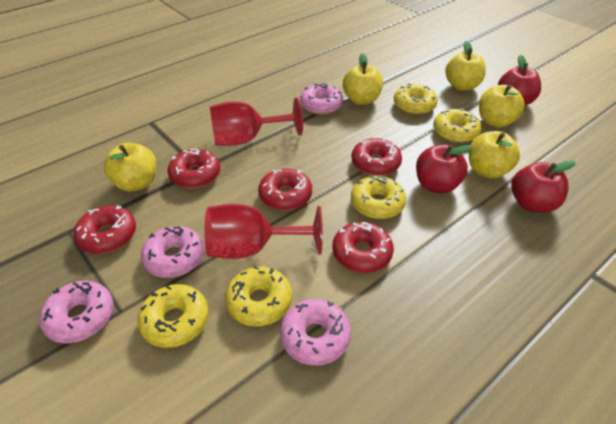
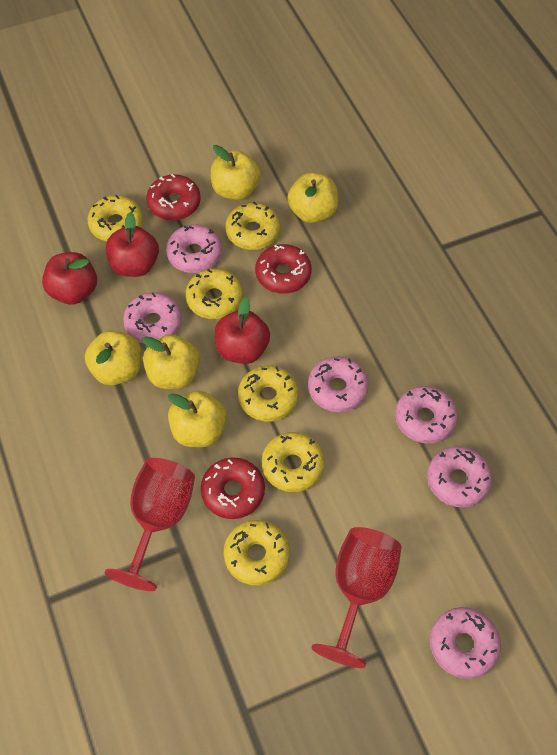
pink donut: 4 -> 6
red donut: 5 -> 3
yellow donut: 5 -> 6

